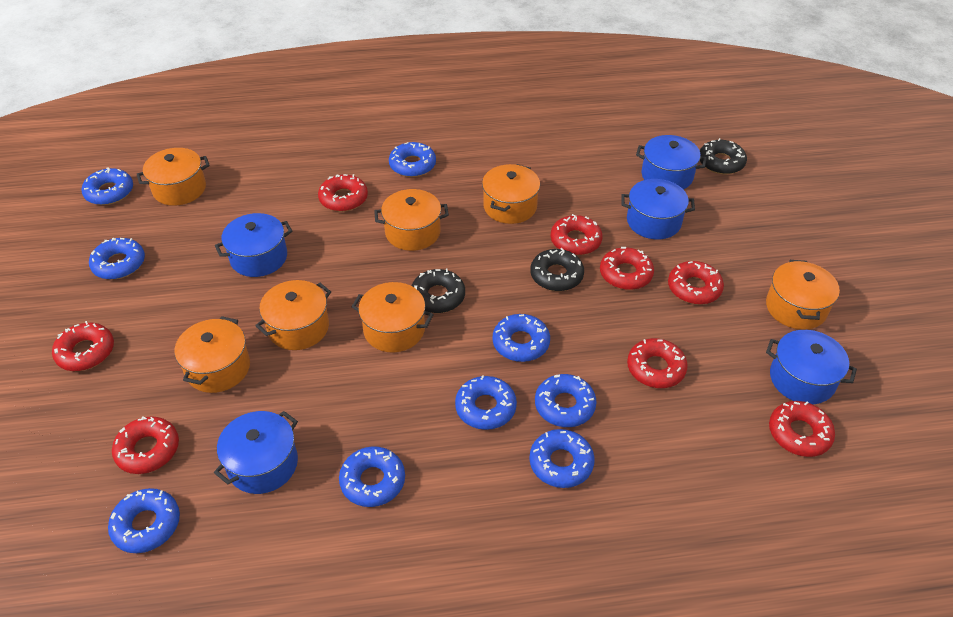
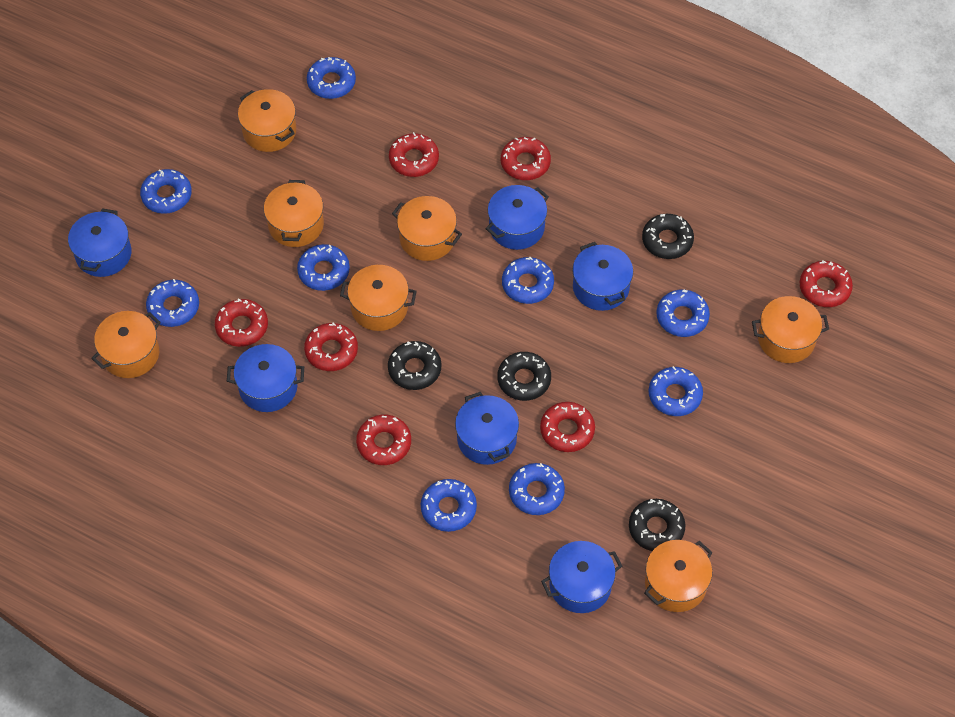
black donut: 3 -> 4
blue pot: 5 -> 6
red donut: 8 -> 7

